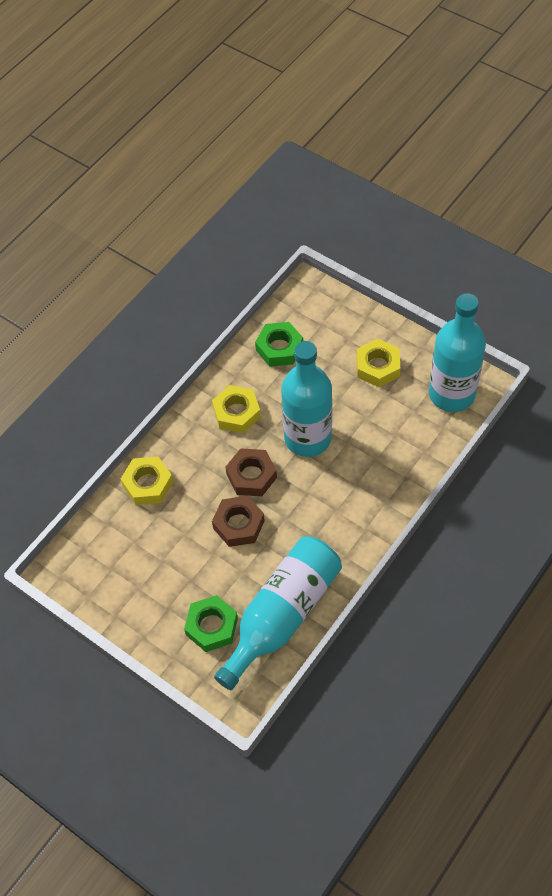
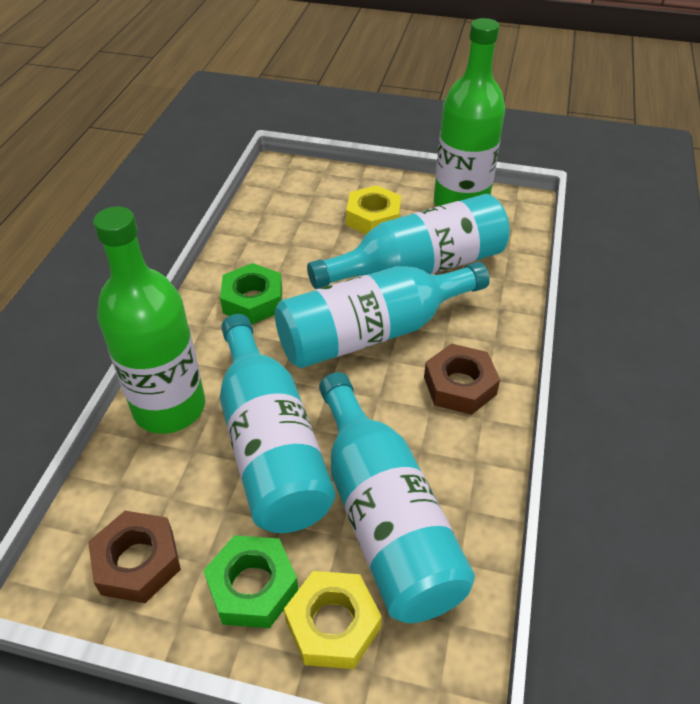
green bottle: 0 -> 2
turquoise bottle: 3 -> 4
yellow nut: 3 -> 2

